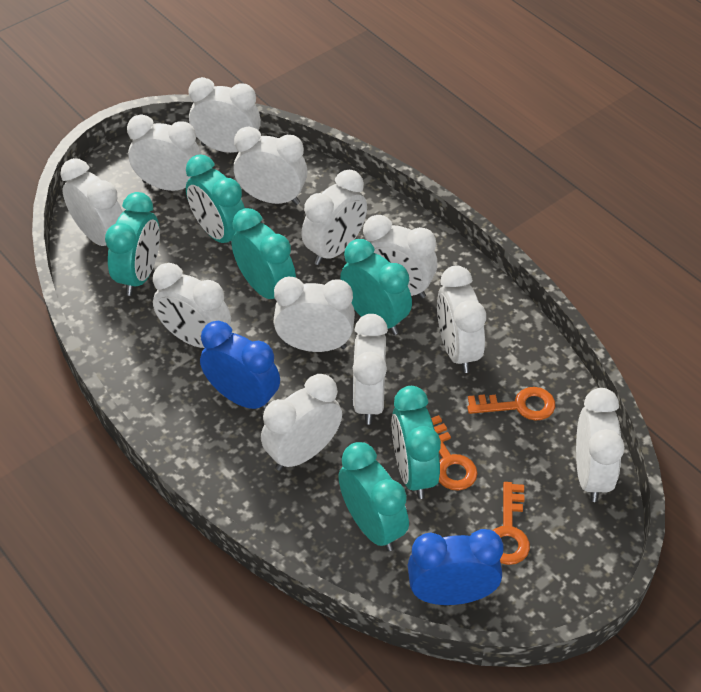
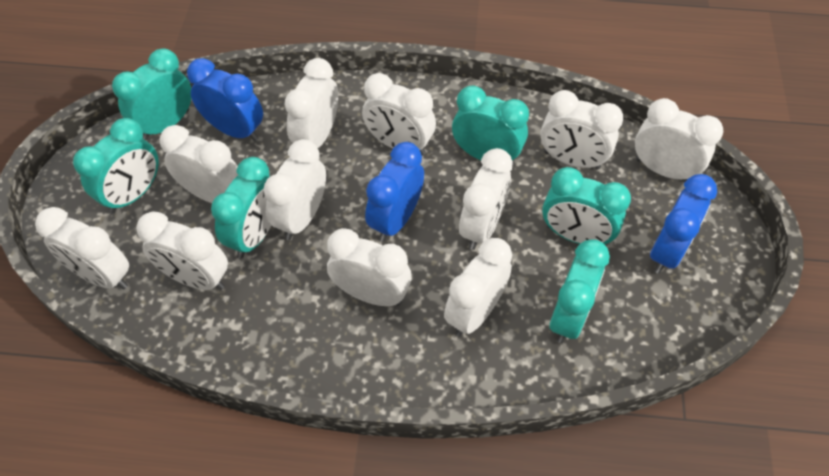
blue clock: 2 -> 3
orange key: 3 -> 0
white clock: 12 -> 11

